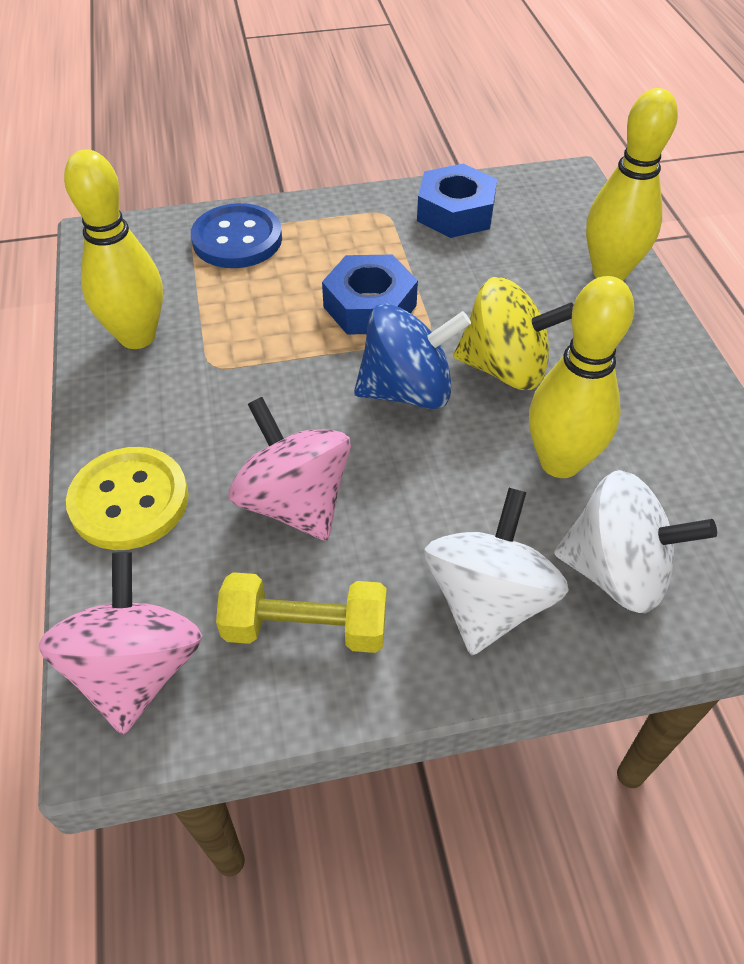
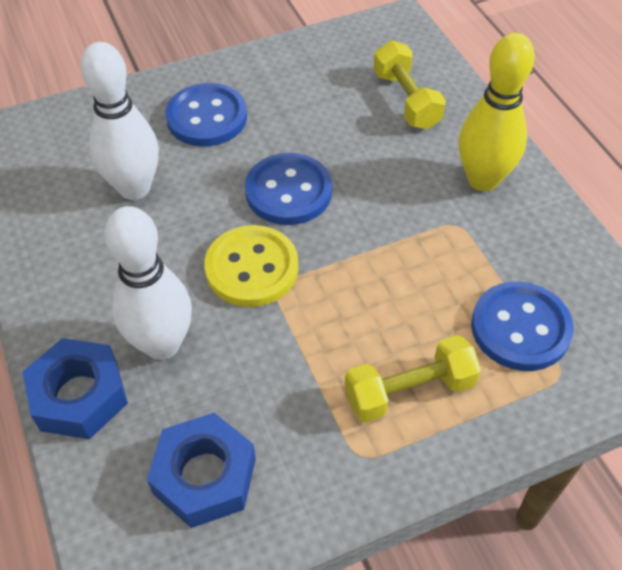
blue button: 1 -> 3
blue spinning top: 1 -> 0
pink spinning top: 2 -> 0
white bowling pin: 0 -> 2
white spinning top: 2 -> 0
yellow bowling pin: 3 -> 1
yellow dumbbell: 1 -> 2
yellow spinning top: 1 -> 0

